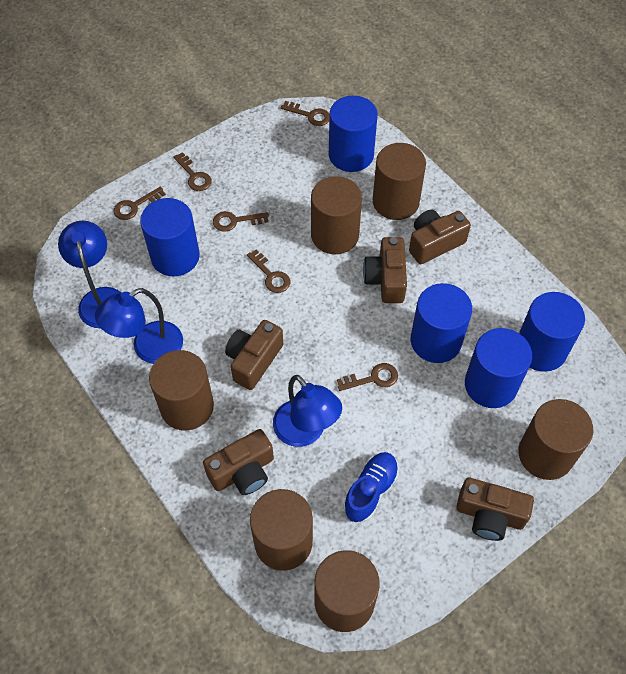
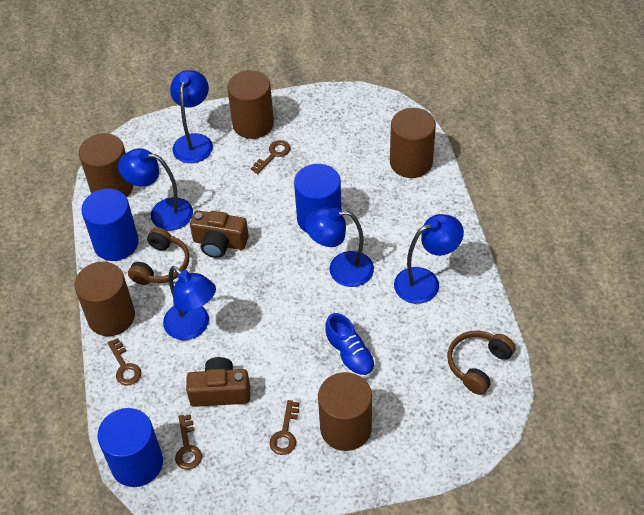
blue cylinder: 5 -> 3
blue lamp: 3 -> 5
brown camera: 5 -> 2
brown cylinder: 6 -> 5
brown headphones: 0 -> 2
brown key: 6 -> 4

